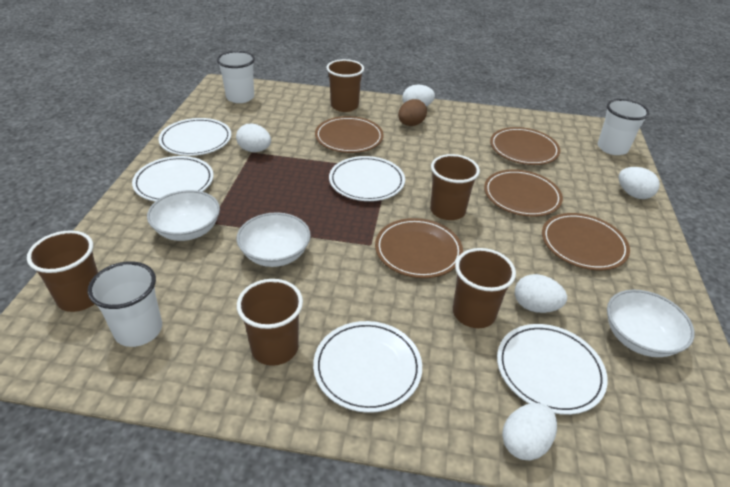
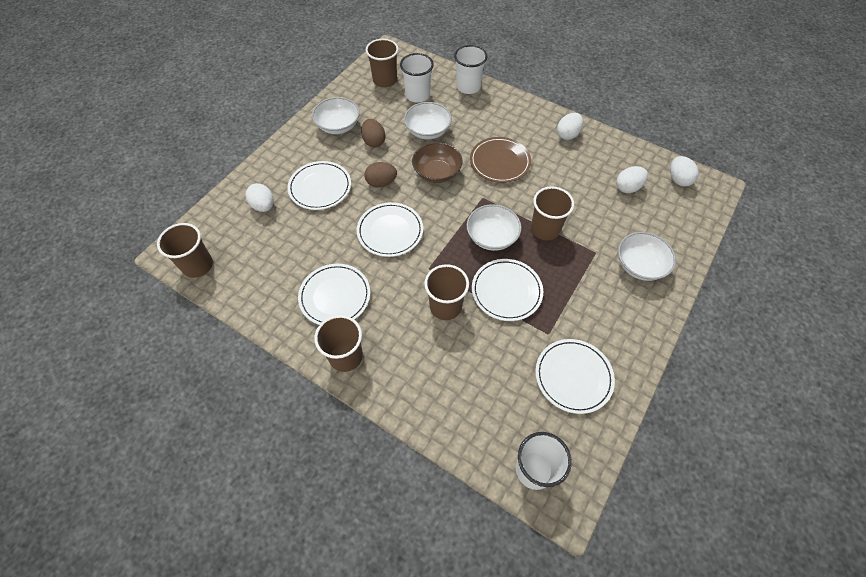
brown bowl: 0 -> 1
brown egg: 1 -> 2
brown plate: 5 -> 1
white bowl: 3 -> 4
white egg: 5 -> 4

